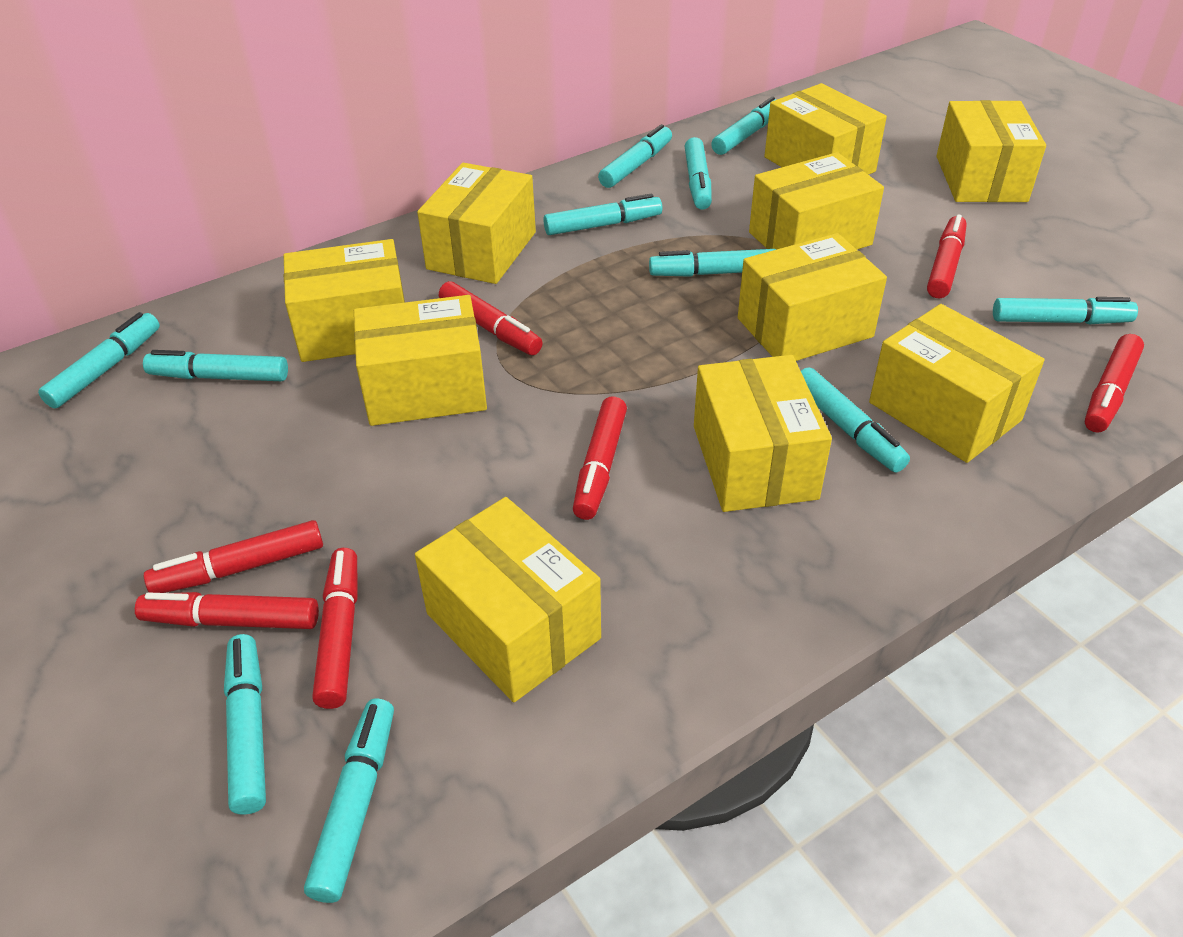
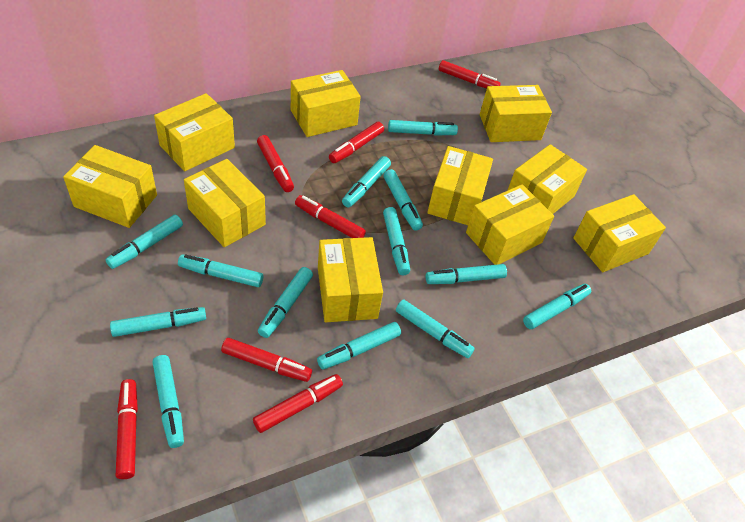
turquoise marker: 11 -> 13

